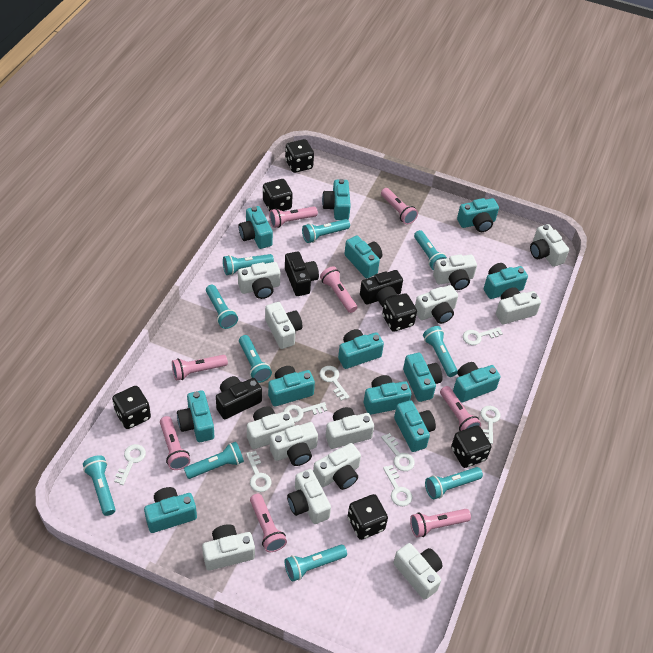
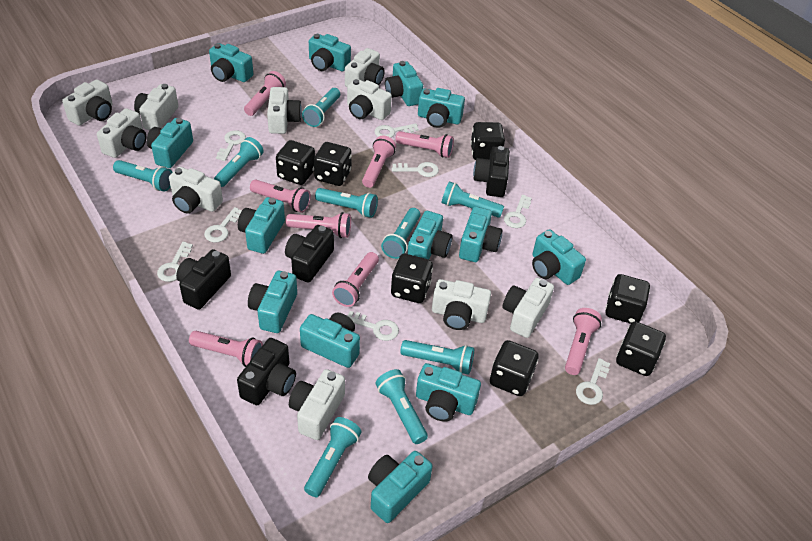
black camera: 3 -> 4
black dice: 6 -> 7
turquoise flashlight: 10 -> 9
white camera: 13 -> 10

